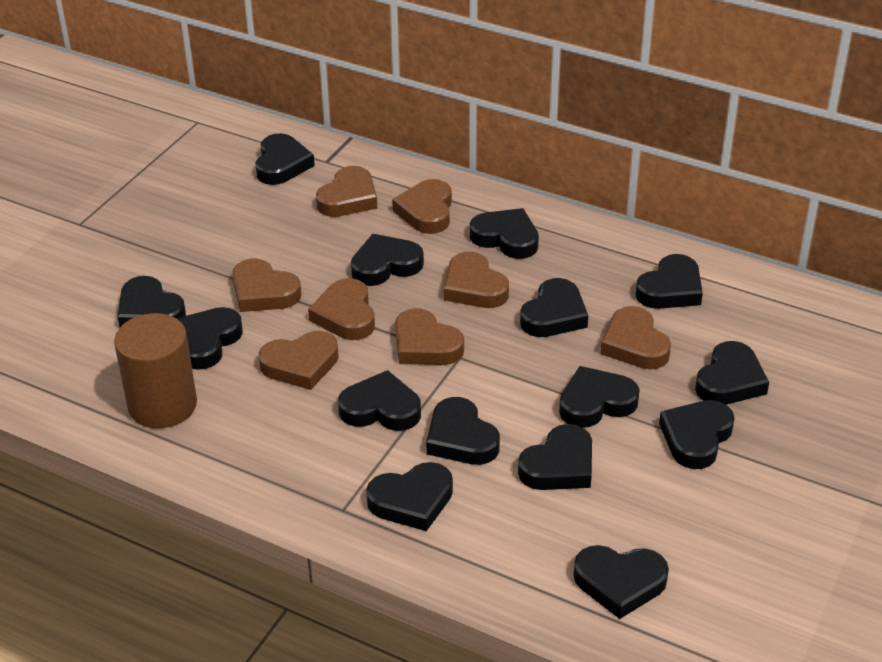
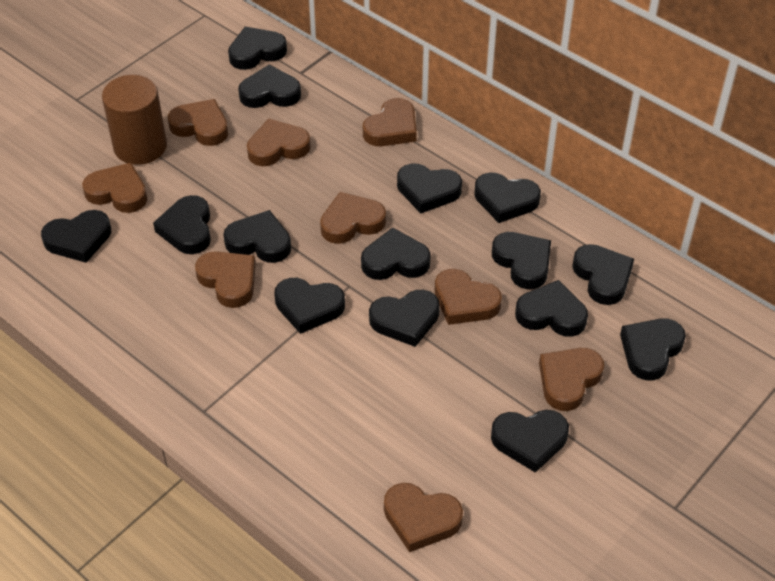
brown heart: 8 -> 9

